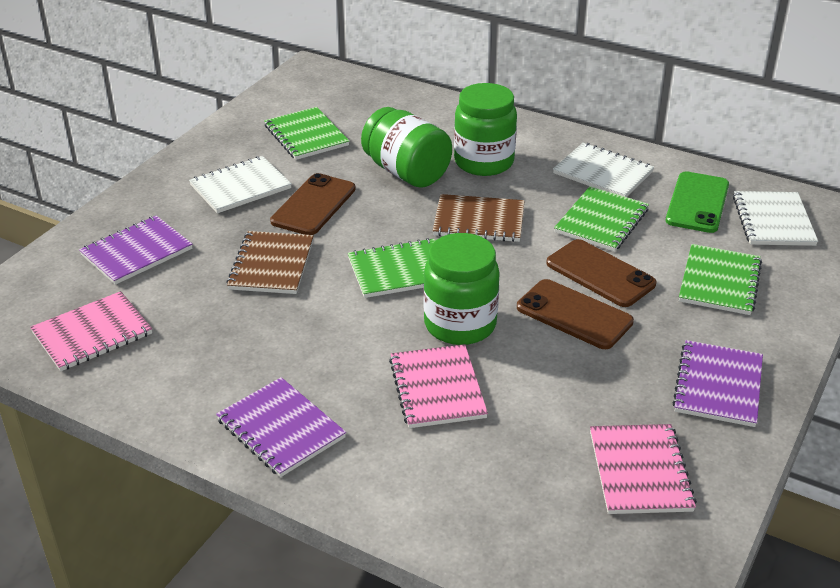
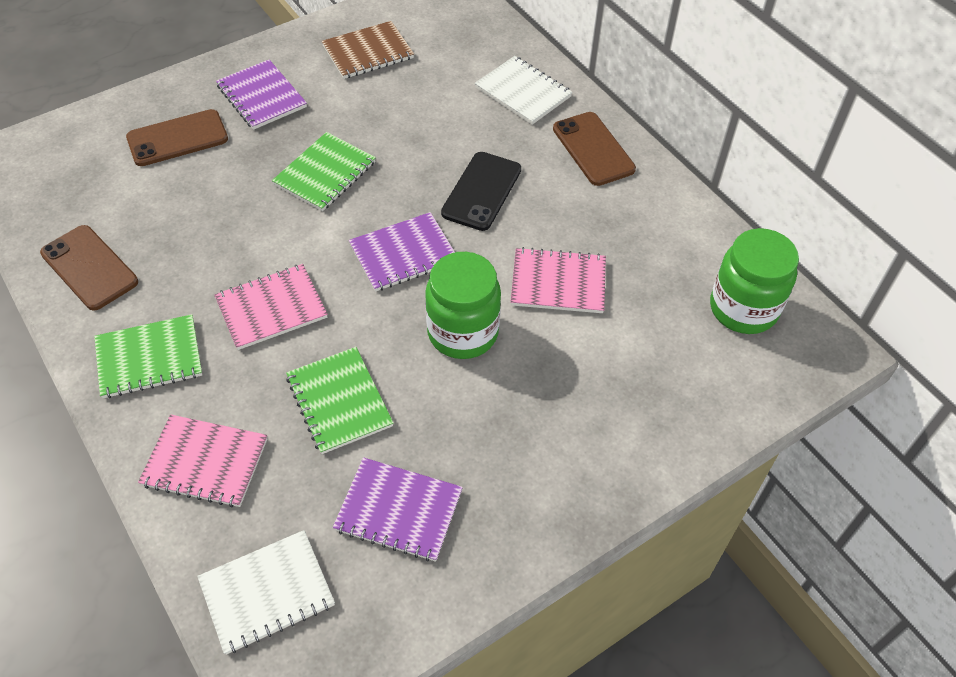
black phone: 0 -> 1
brown notebook: 2 -> 1
green jar: 3 -> 2
green notebook: 4 -> 3
green phone: 1 -> 0
white notebook: 3 -> 2

